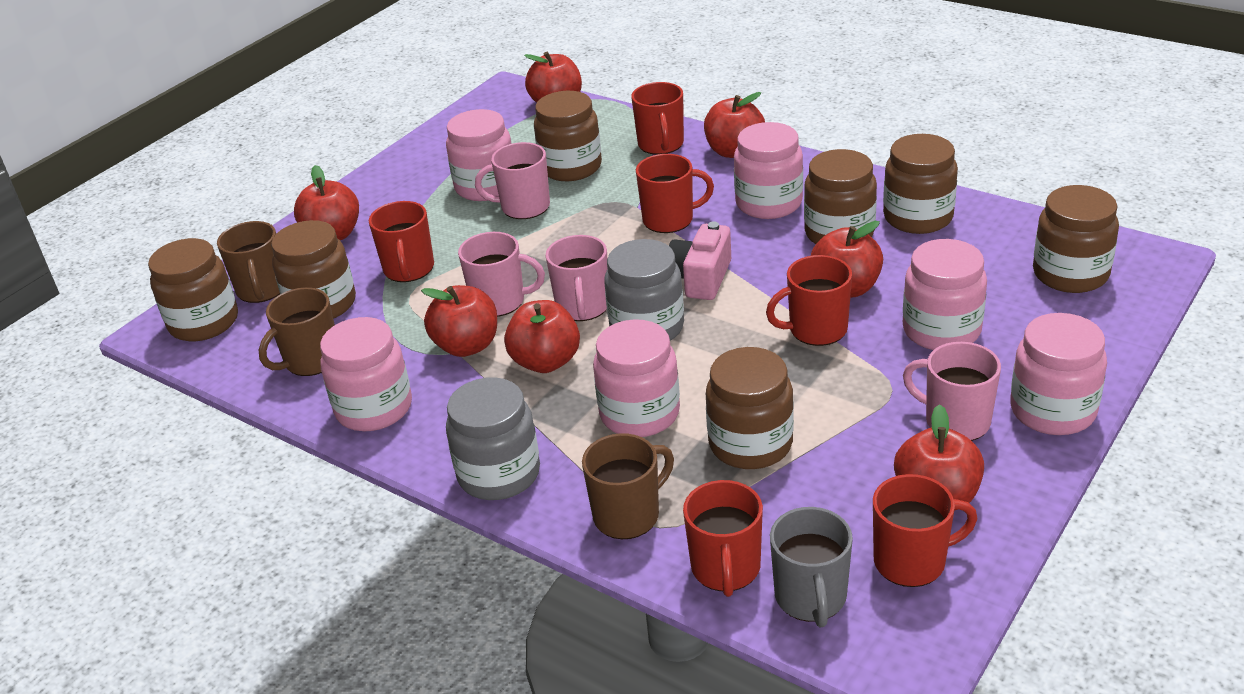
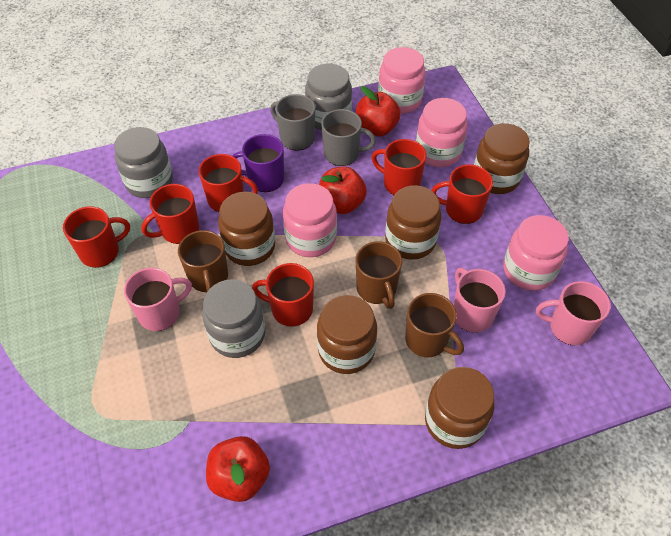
brown jar: 7 -> 5
grey jar: 2 -> 3
grey mug: 1 -> 2
pink camera: 1 -> 0
pink jar: 6 -> 4
pink mug: 4 -> 3
purple mug: 0 -> 1
red apple: 7 -> 3

